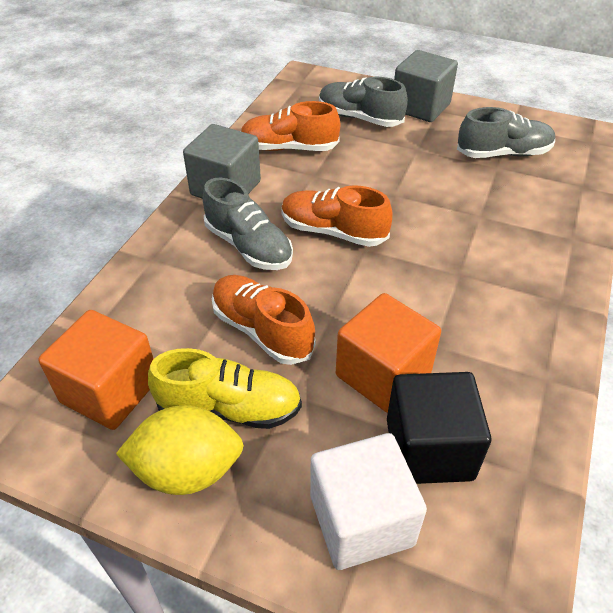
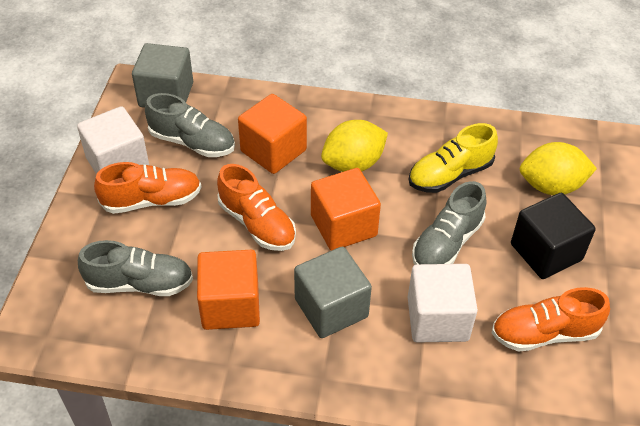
orange cube: 2 -> 3
white cube: 1 -> 2
yellow lemon: 1 -> 2

